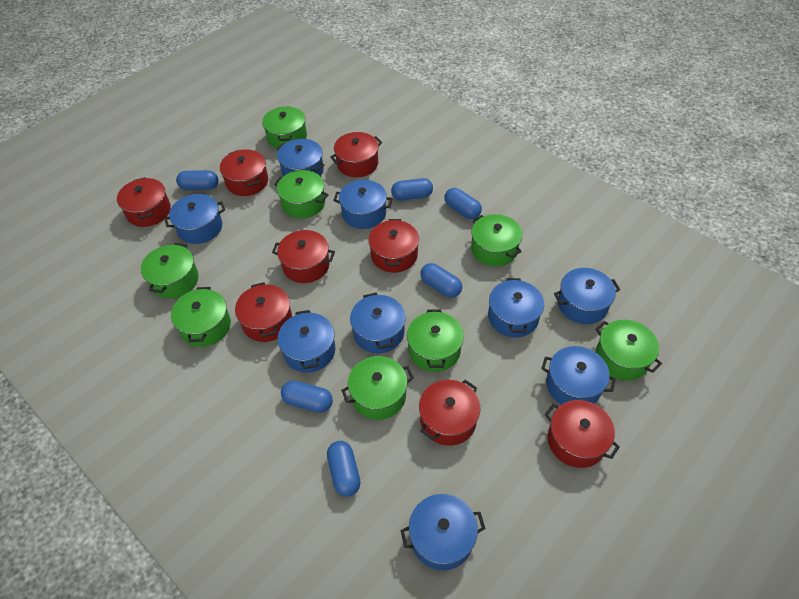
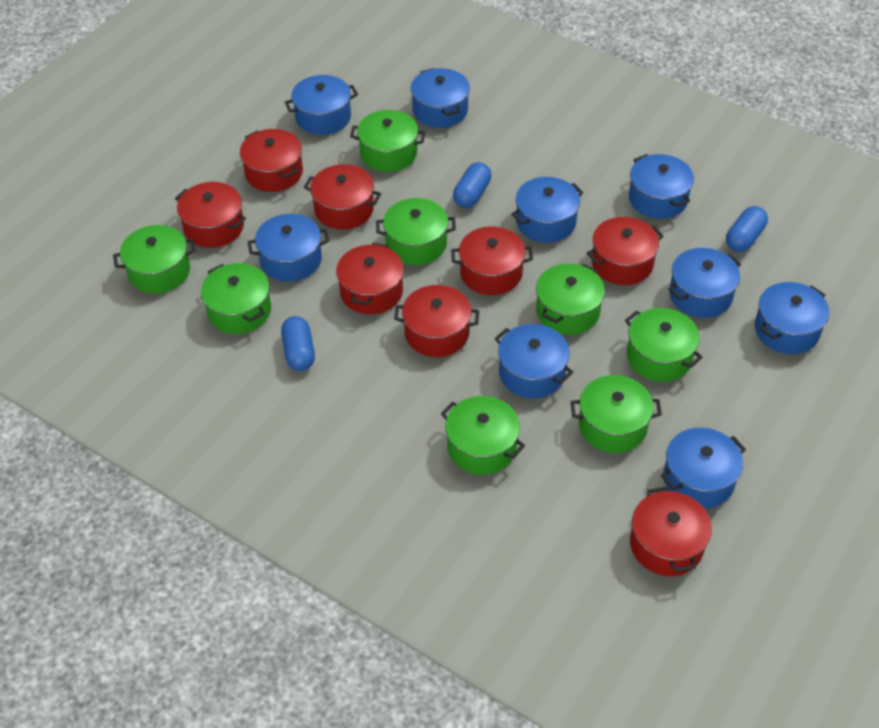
blue capsule: 6 -> 3

